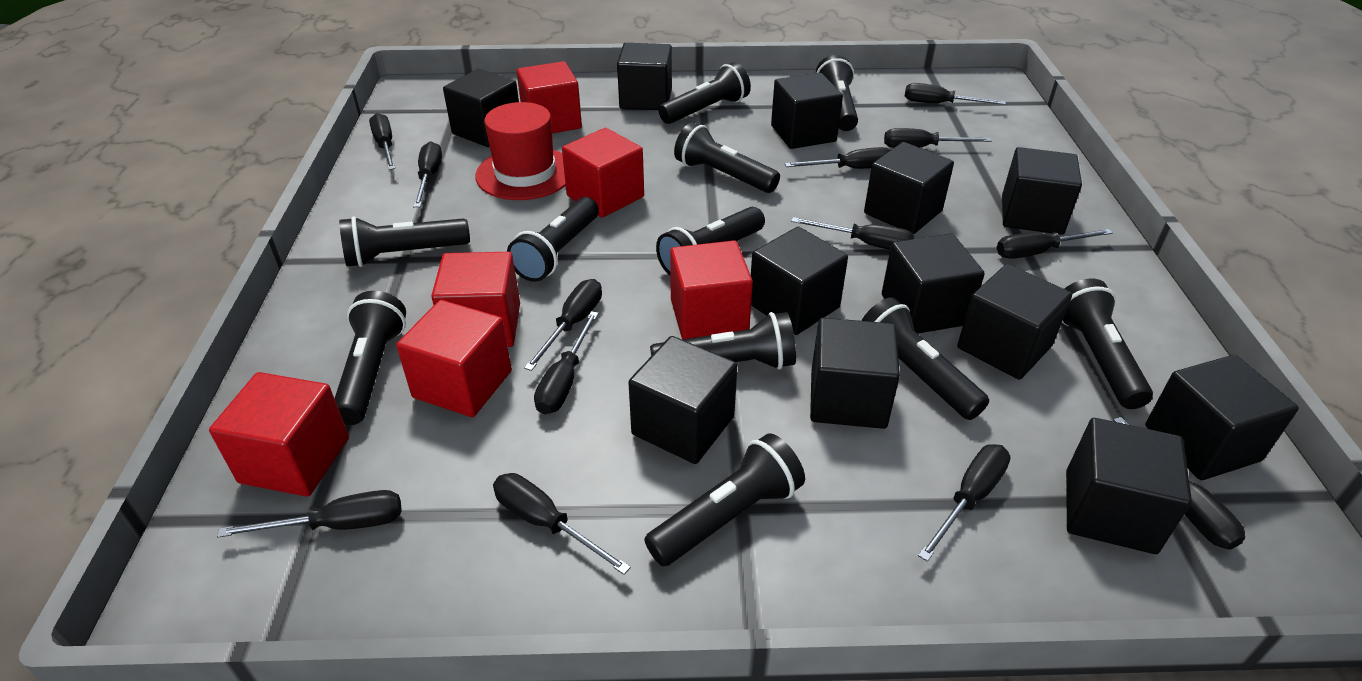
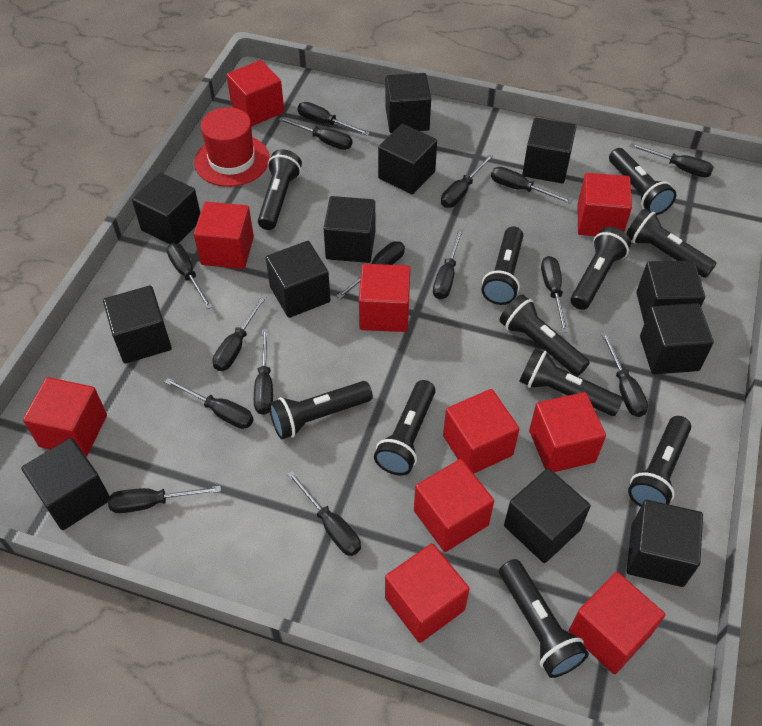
black screwdriver: 13 -> 15
red cube: 6 -> 10

